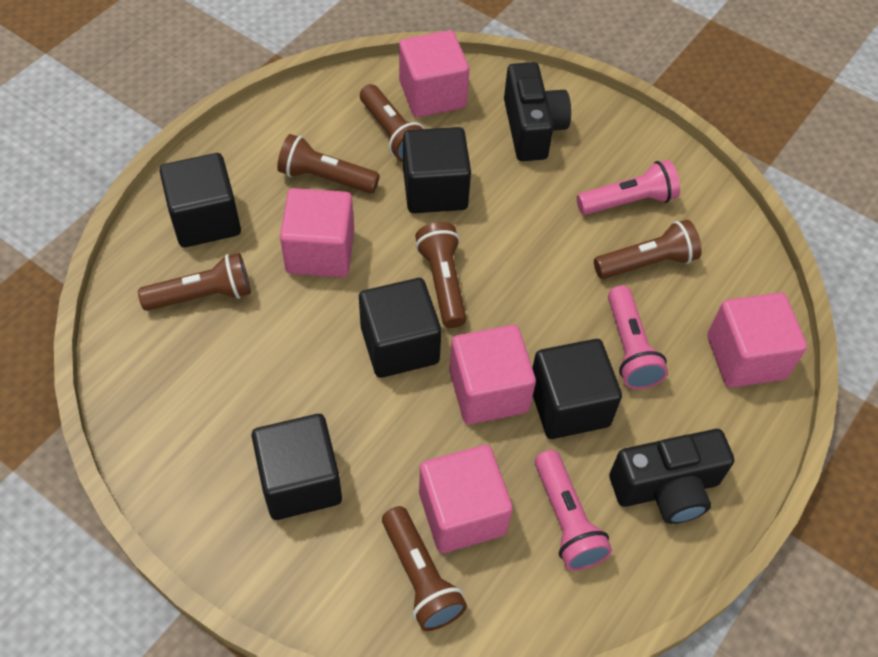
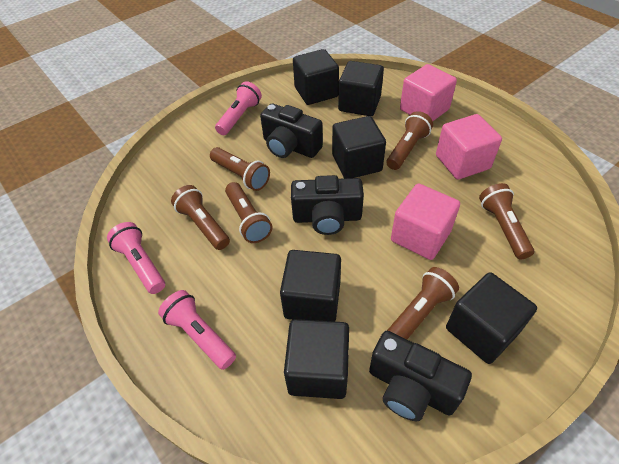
black camera: 2 -> 3
black cube: 5 -> 6
pink cube: 5 -> 3

